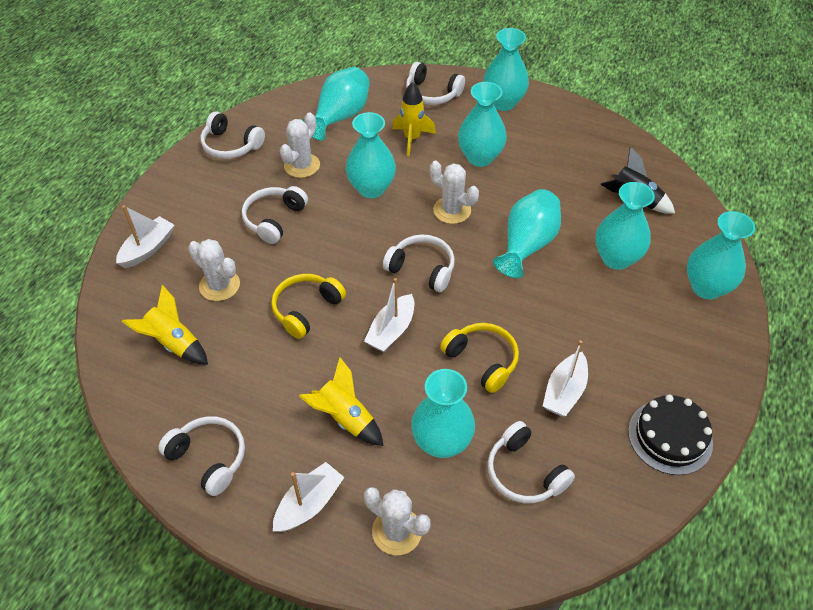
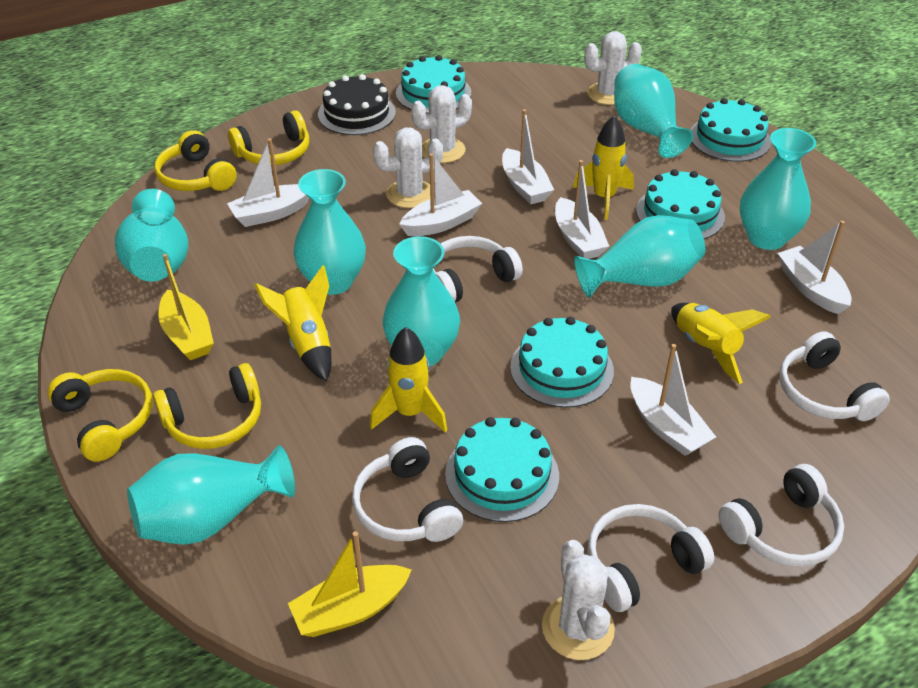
black rocket: 1 -> 0
turquoise cake: 0 -> 5
turquoise vase: 8 -> 7
white boat: 4 -> 6
white headphones: 6 -> 5
yellow boat: 0 -> 2
yellow headphones: 2 -> 4
yellow rocket: 3 -> 4

